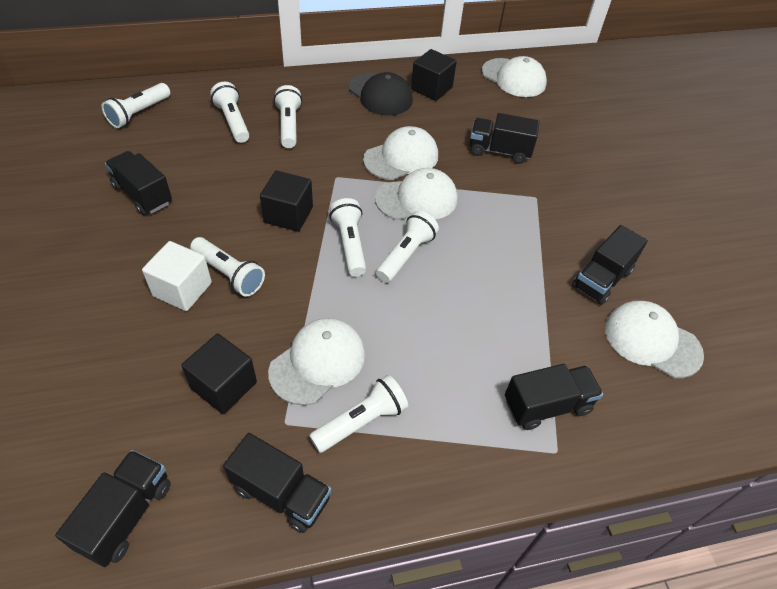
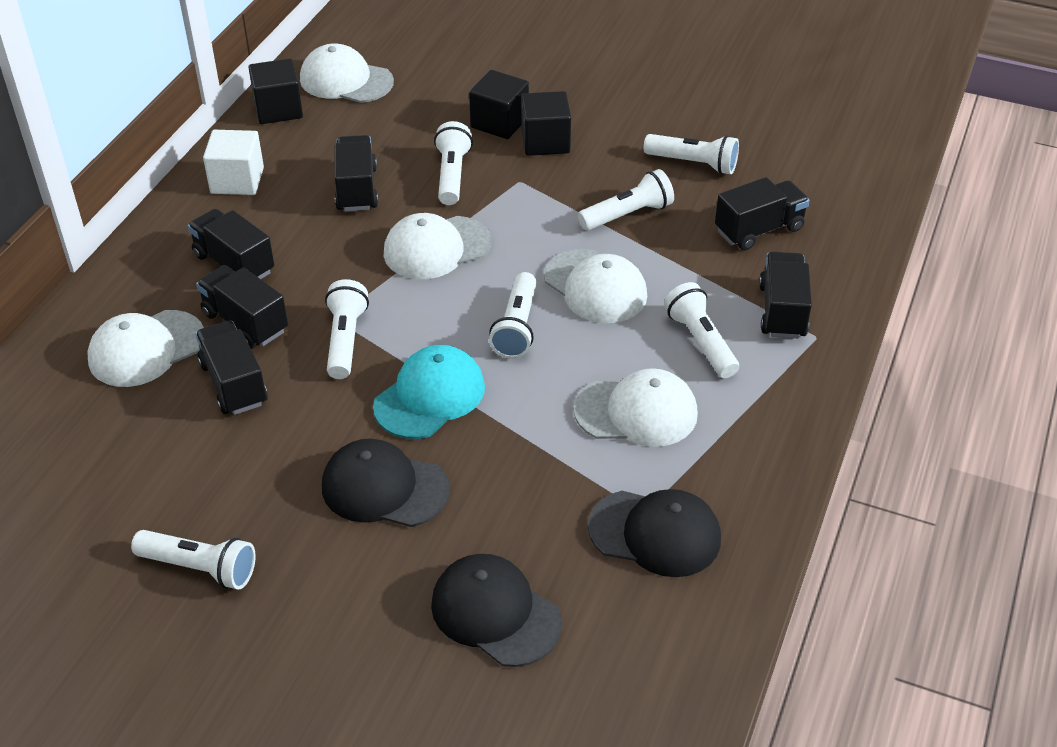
black cap: 1 -> 3
turquoise cap: 0 -> 1

